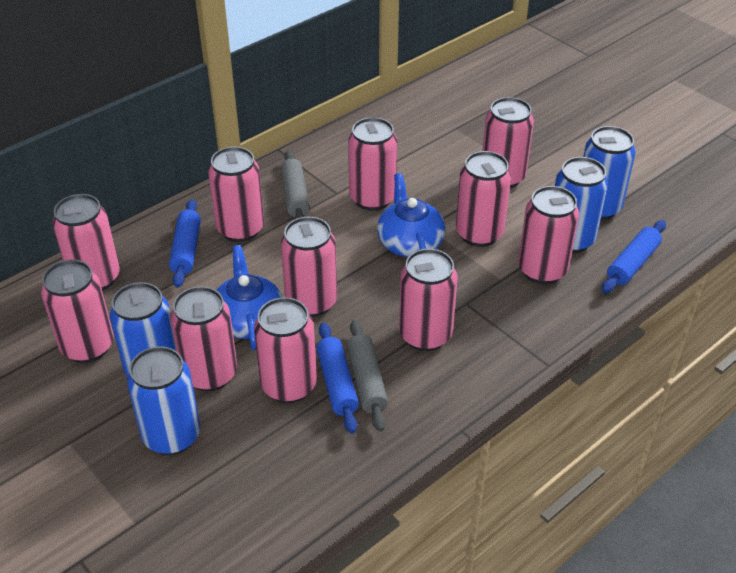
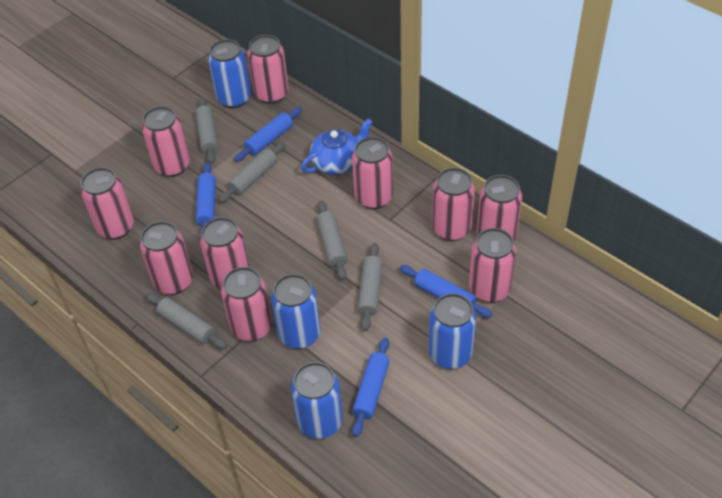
blue rolling pin: 3 -> 4
blue teapot: 2 -> 1
grey rolling pin: 2 -> 5
pink can: 11 -> 10

